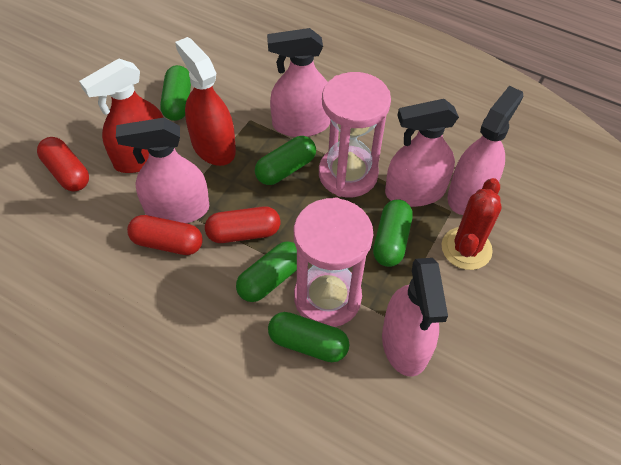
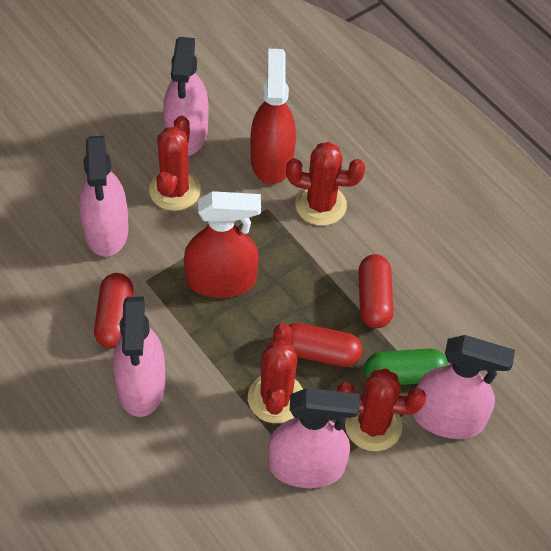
green capsule: 5 -> 1
pink hourglass: 2 -> 0
red cactus: 1 -> 4

